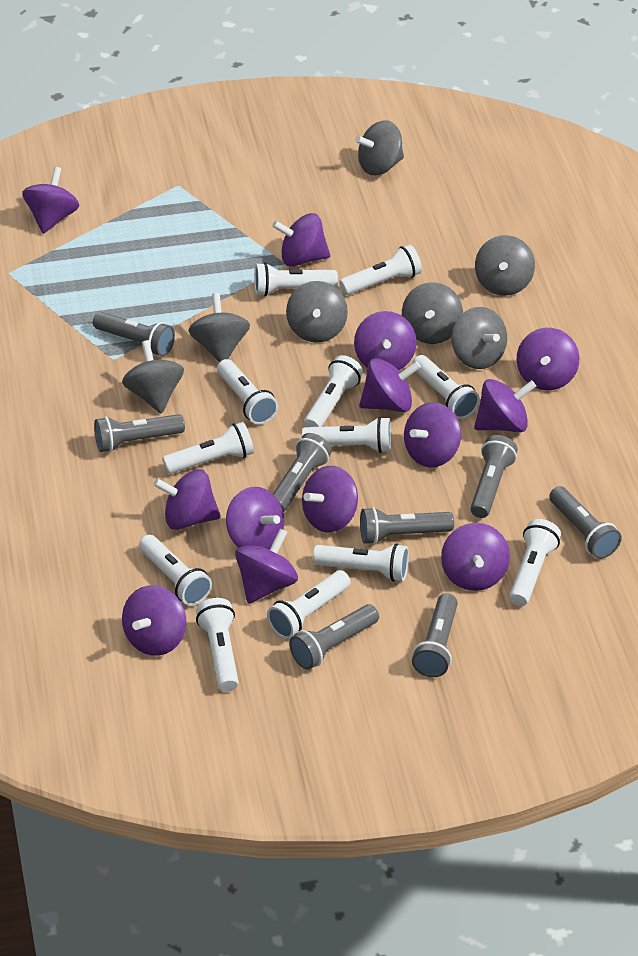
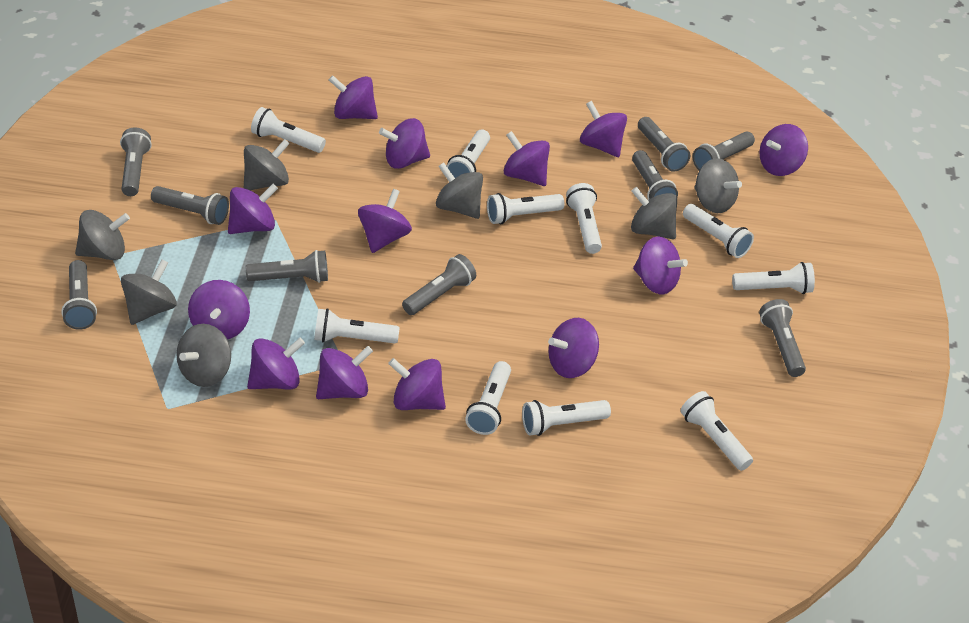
grey flashlight: 8 -> 9
white flashlight: 12 -> 10

